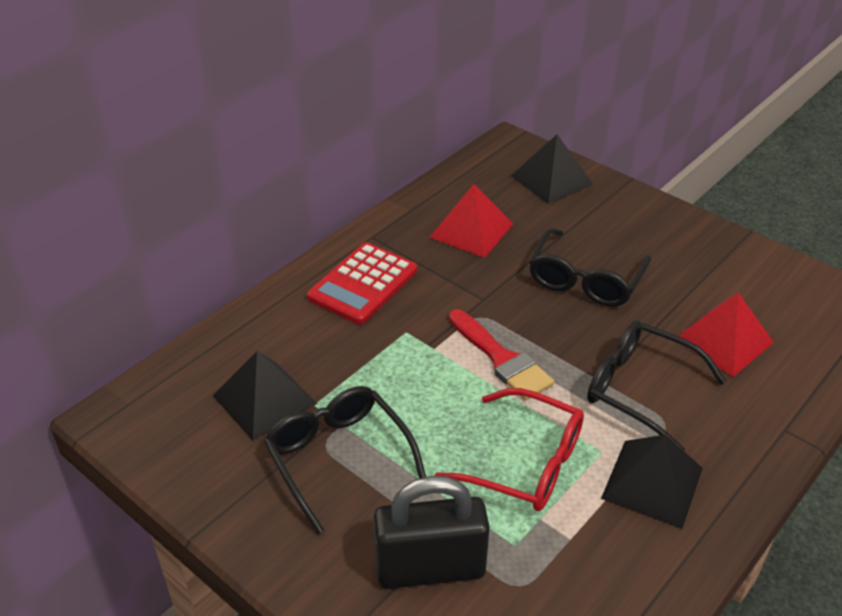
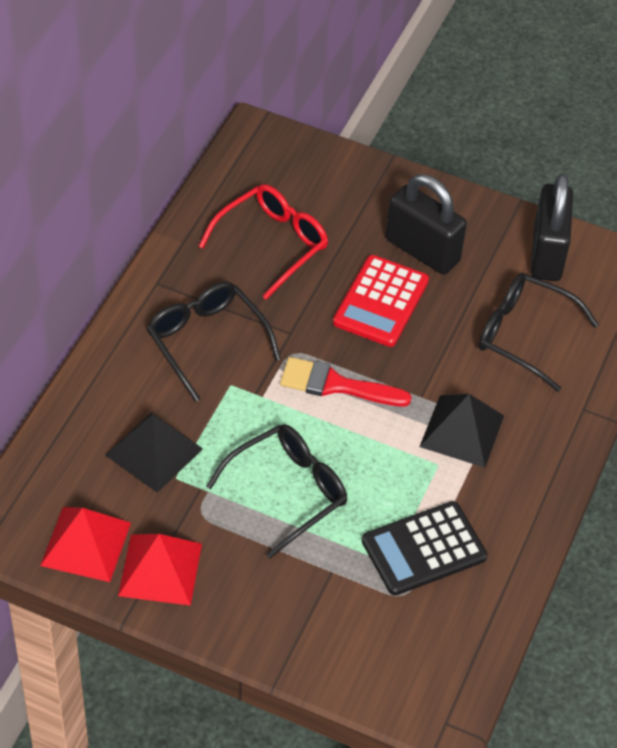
black calculator: 0 -> 1
black padlock: 1 -> 2
black pyramid: 3 -> 2

